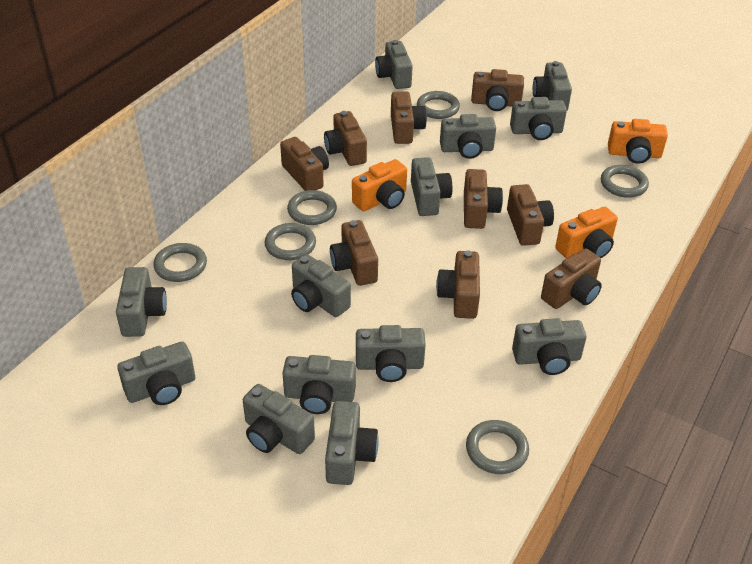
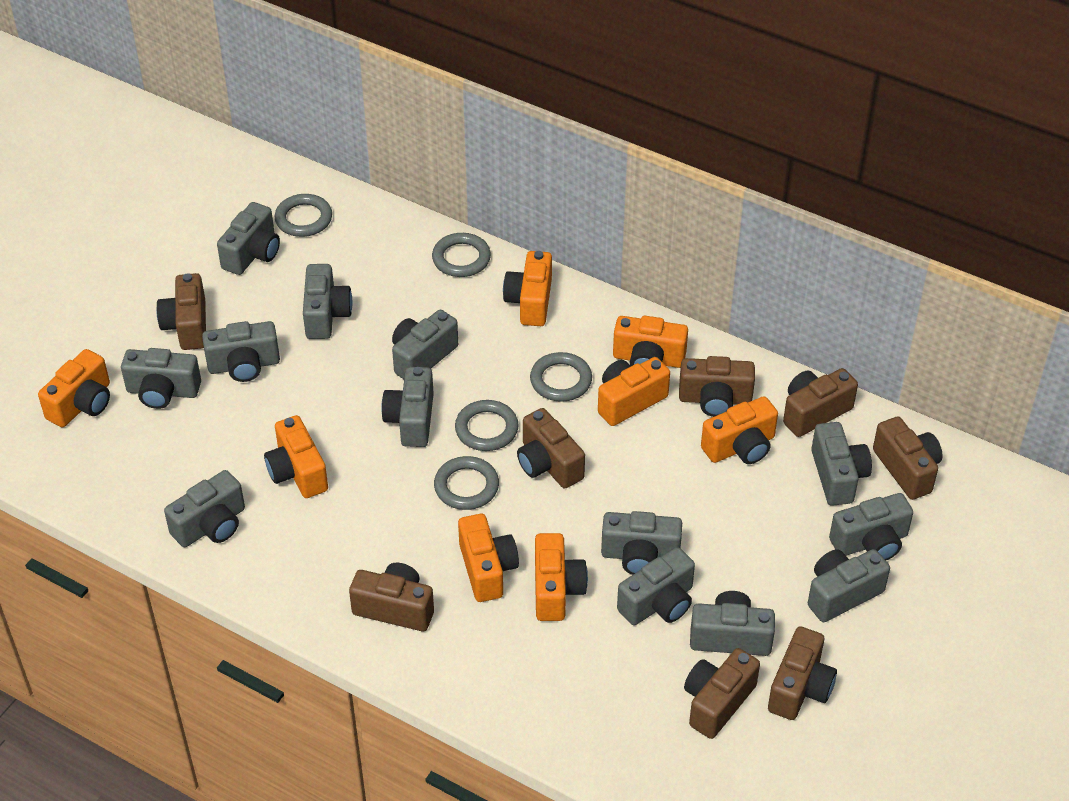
brown camera: 9 -> 8
grey ring: 6 -> 5
orange camera: 3 -> 8

